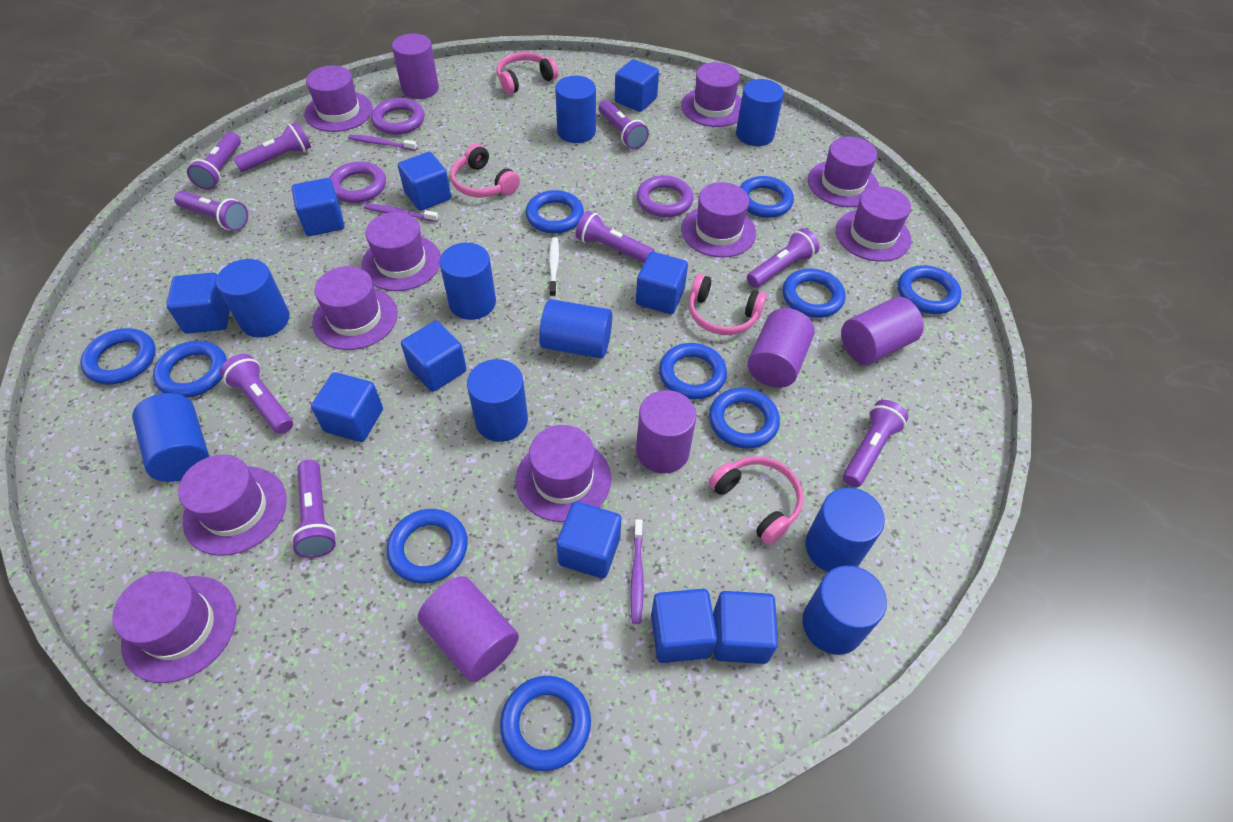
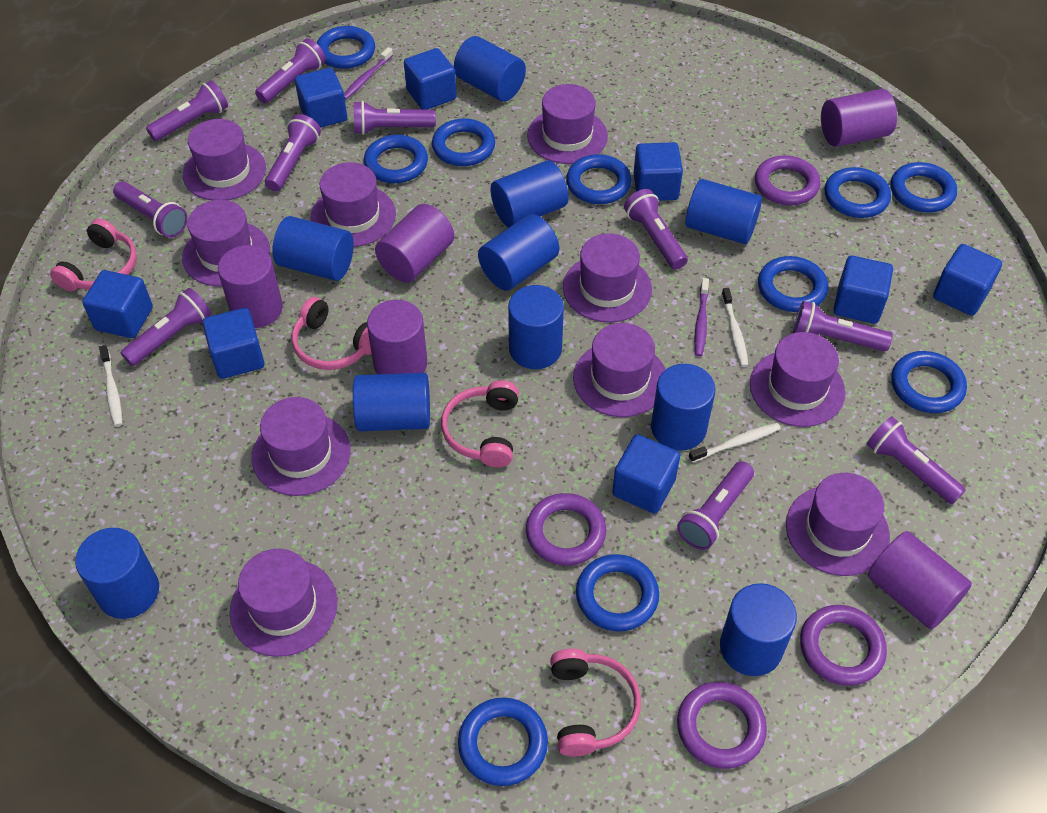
blue cube: 10 -> 8
blue cylinder: 9 -> 10
purple flashlight: 9 -> 10
purple ring: 3 -> 4
purple toothbrush: 3 -> 2
white toothbrush: 1 -> 3

